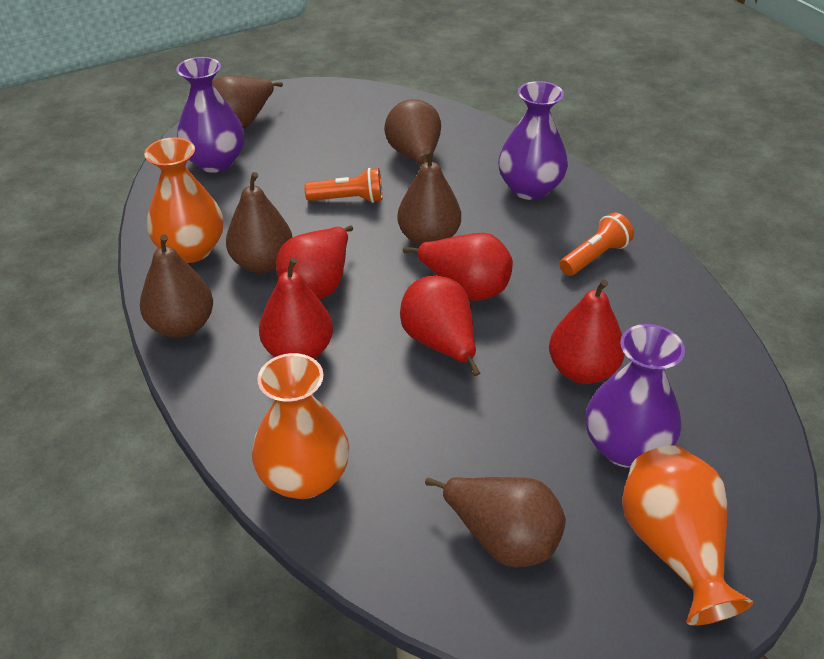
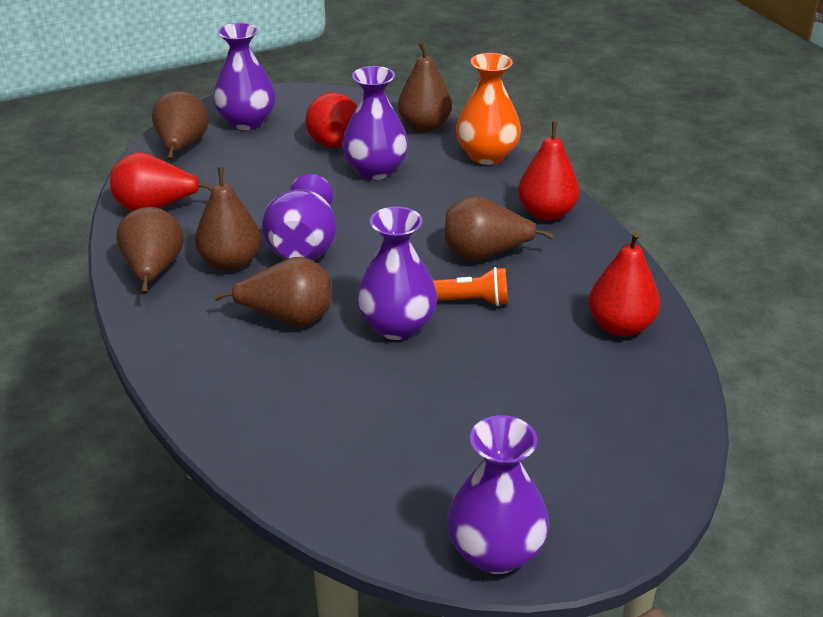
orange flashlight: 2 -> 1
orange vase: 3 -> 1
purple vase: 3 -> 5
red pear: 5 -> 4

